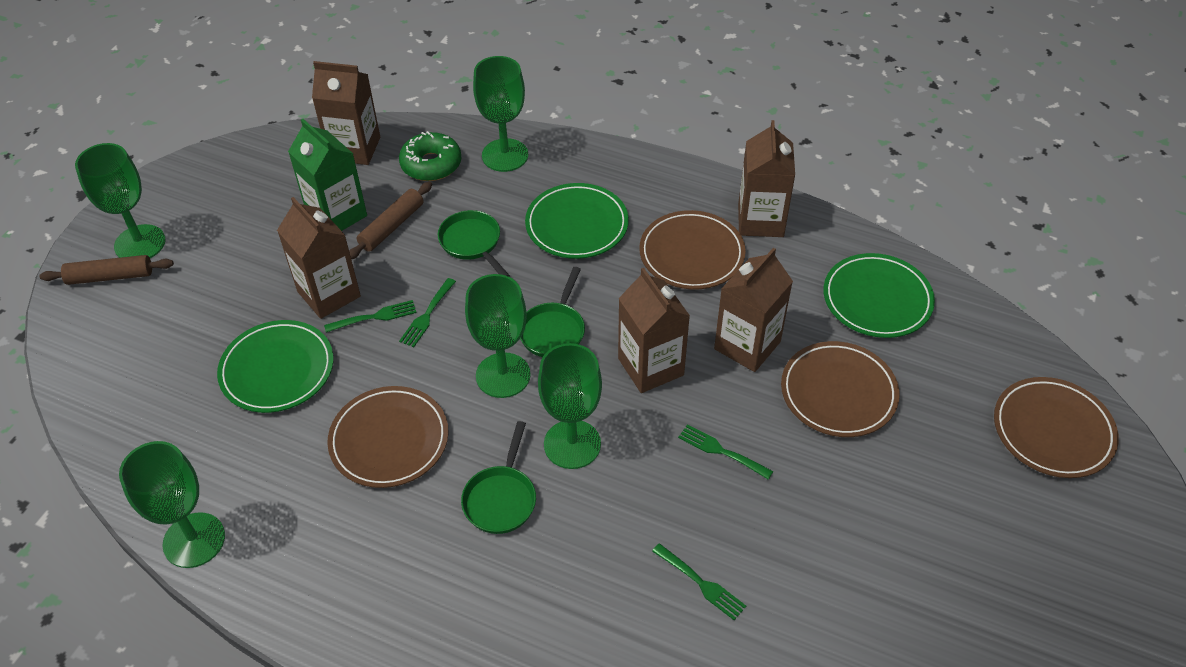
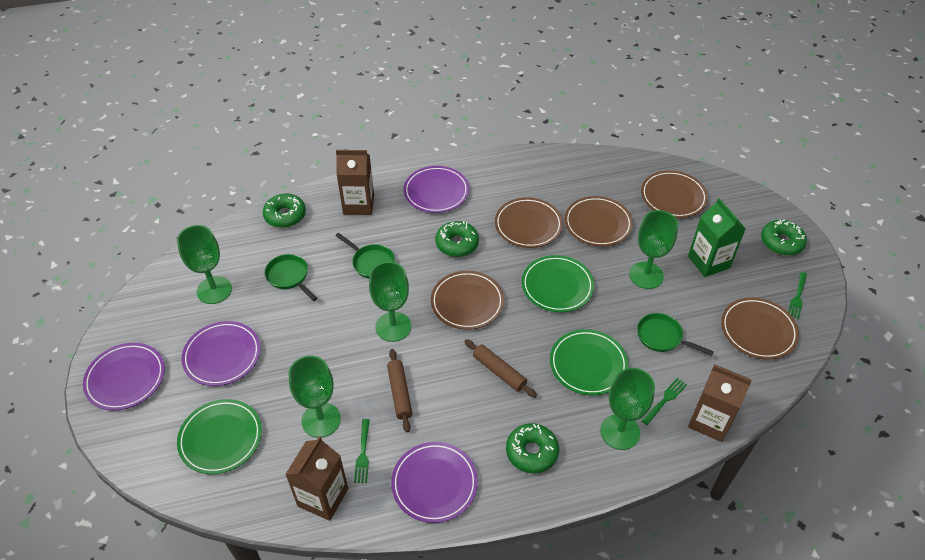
brown carton: 5 -> 3
brown plate: 4 -> 5
green donut: 1 -> 4
green fork: 4 -> 3
purple plate: 0 -> 4

